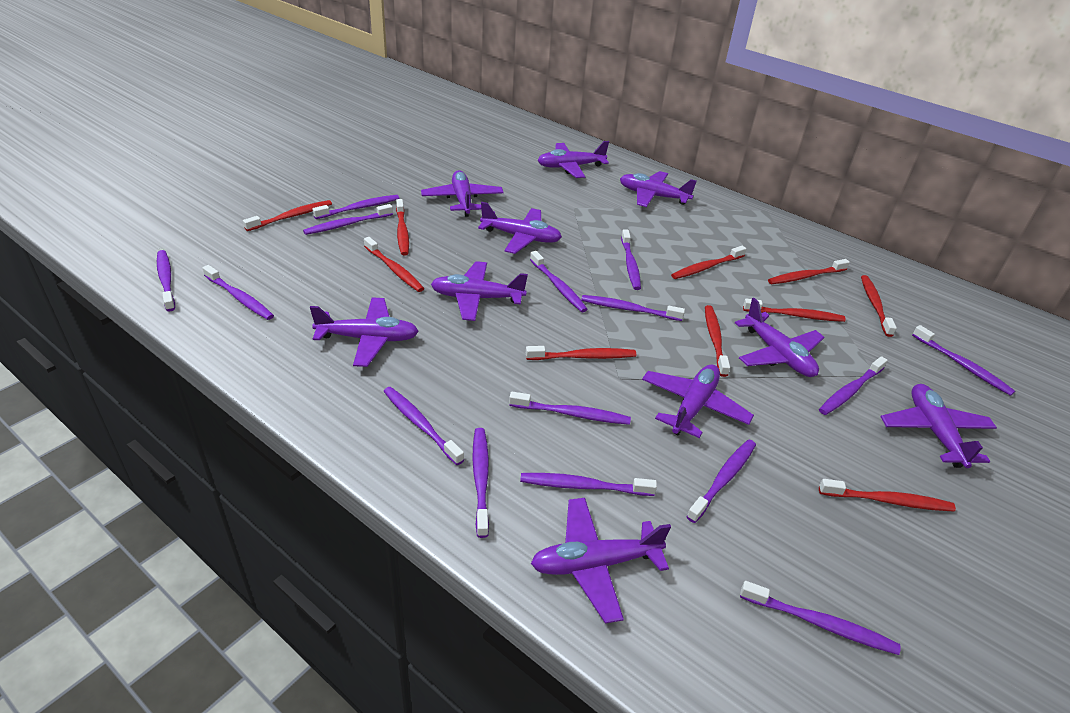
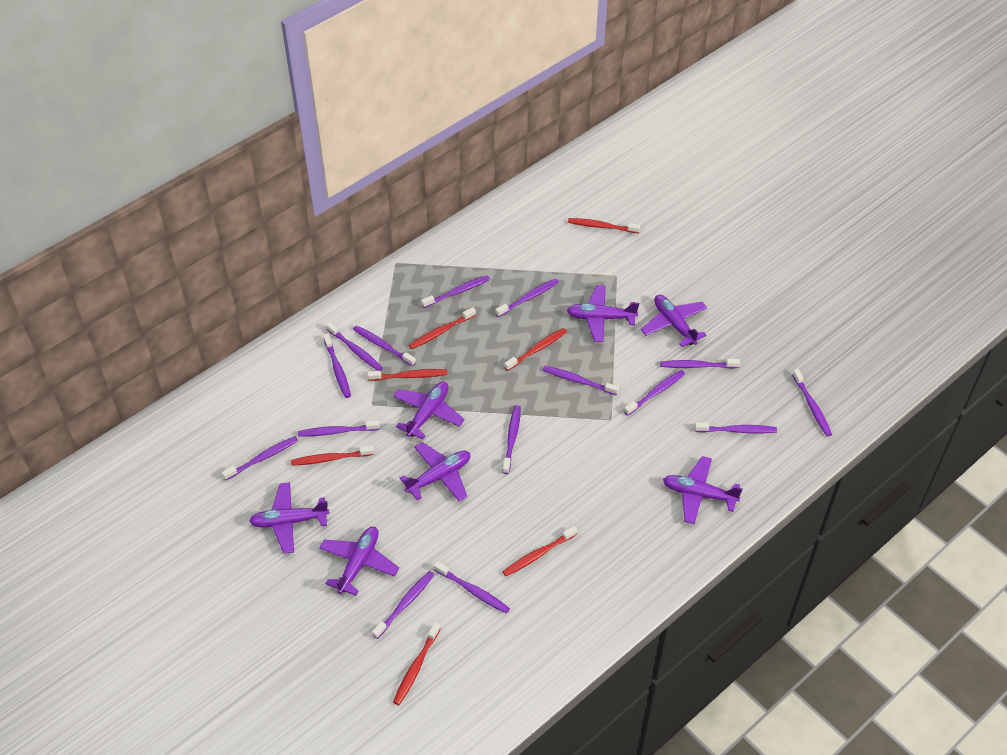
purple plane: 10 -> 7
red toothbrush: 10 -> 7

